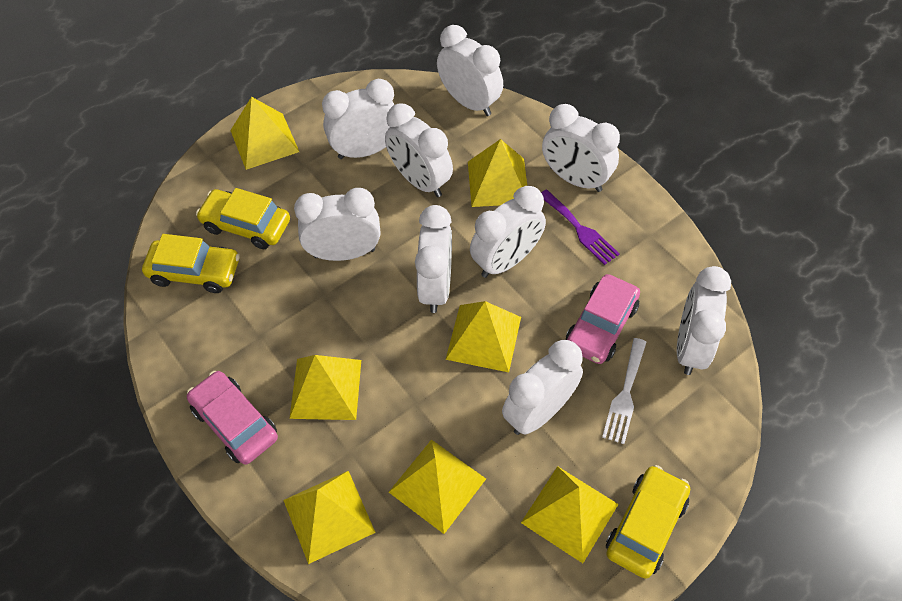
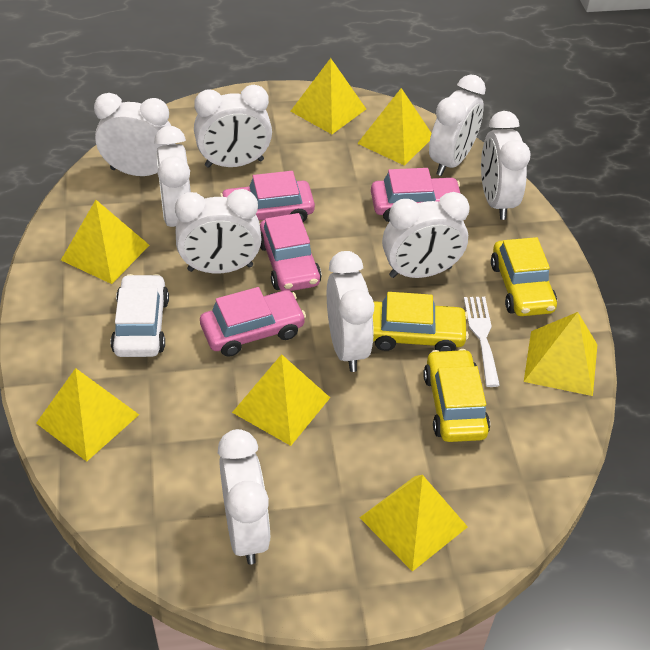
pink car: 2 -> 4
purple fork: 1 -> 0
white car: 0 -> 1

